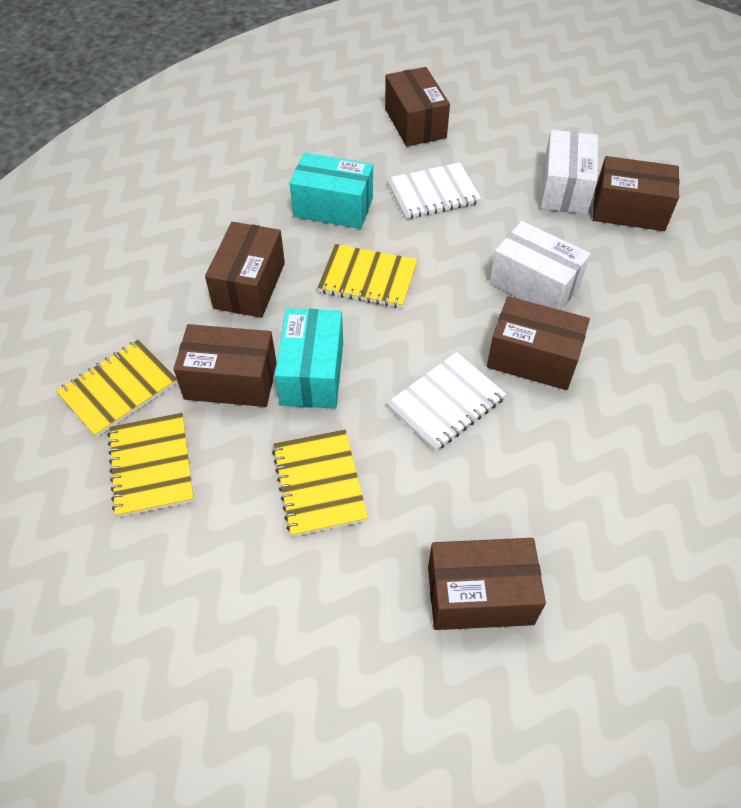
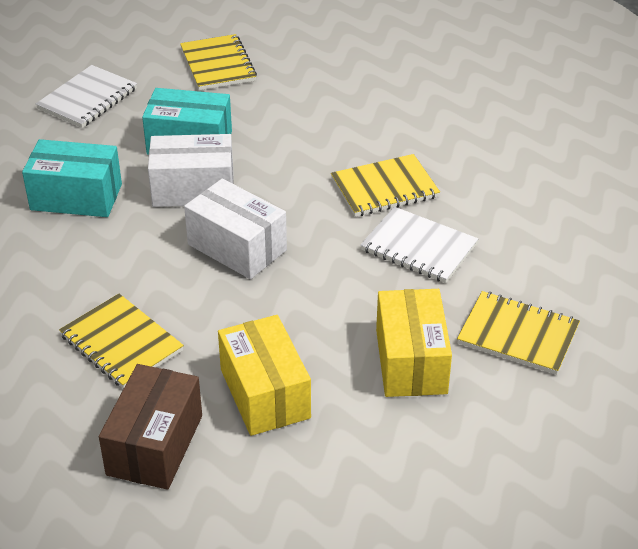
brown box: 6 -> 1
yellow box: 0 -> 2

